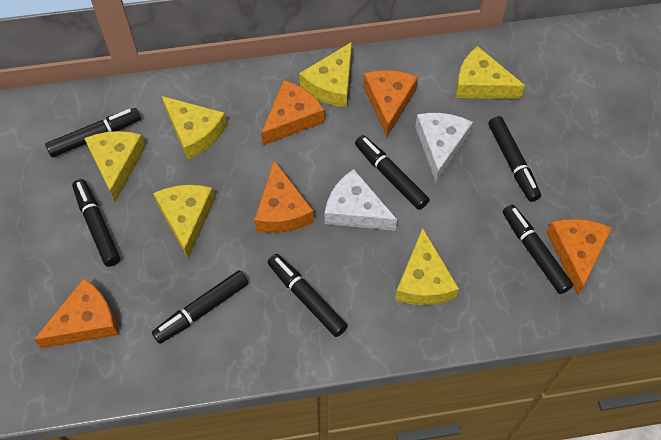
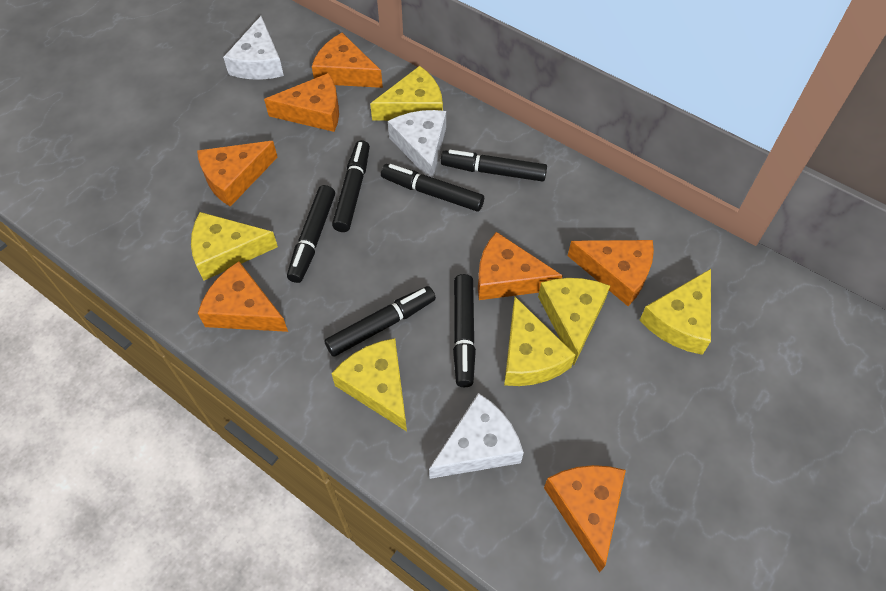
black marker: 7 -> 6
orange cheese: 5 -> 7
white cheese: 2 -> 3

